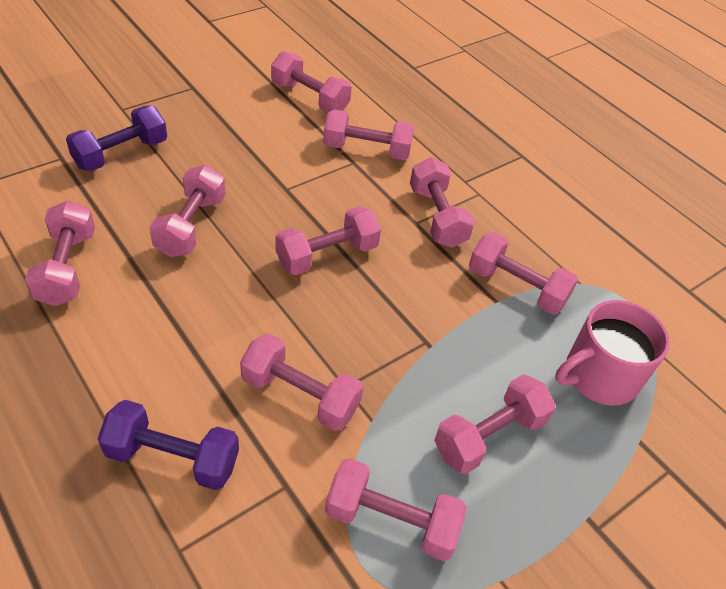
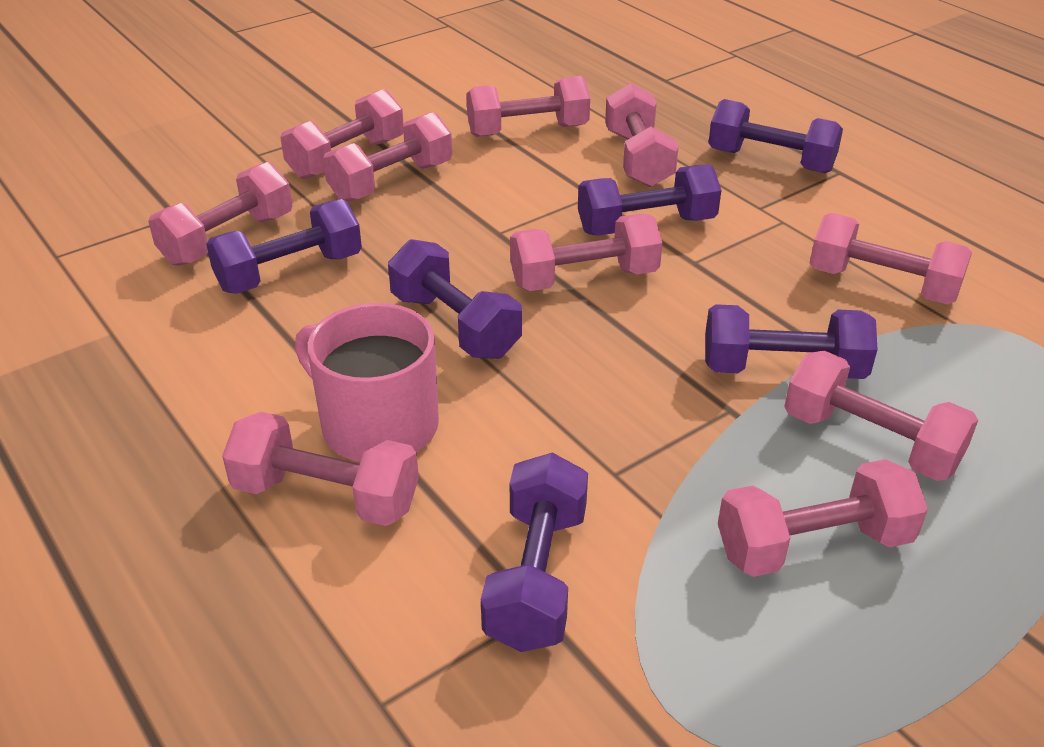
purple dumbbell: 2 -> 6

